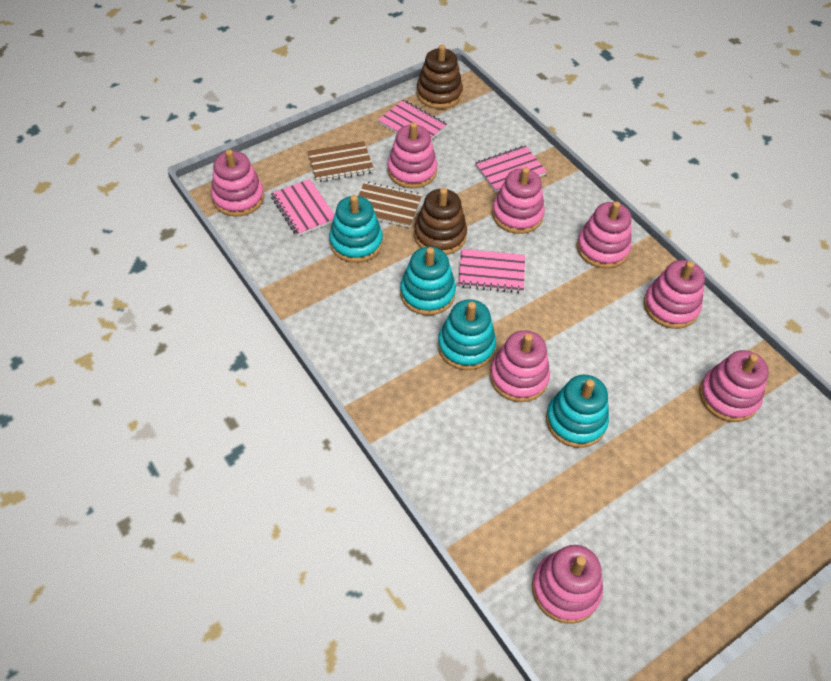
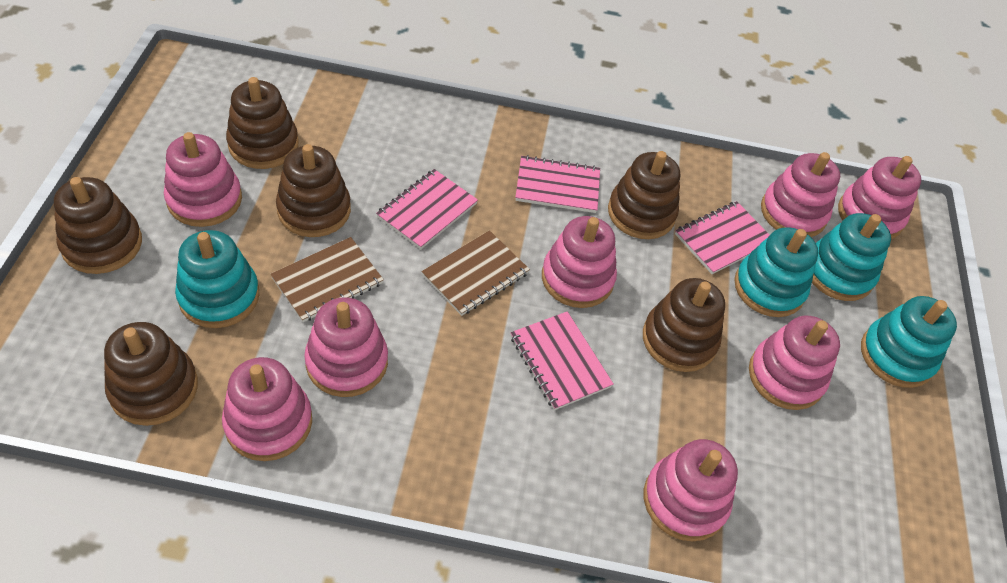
brown stacking toy: 2 -> 6

